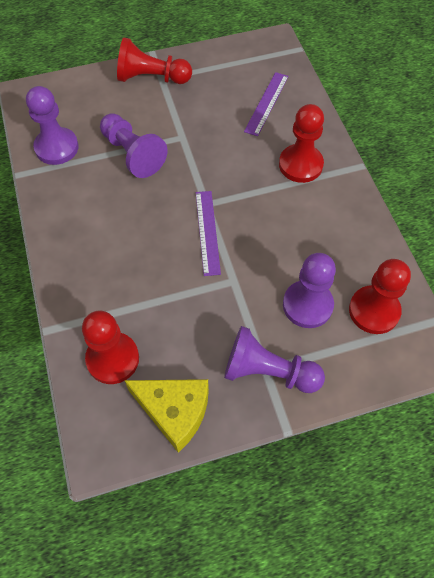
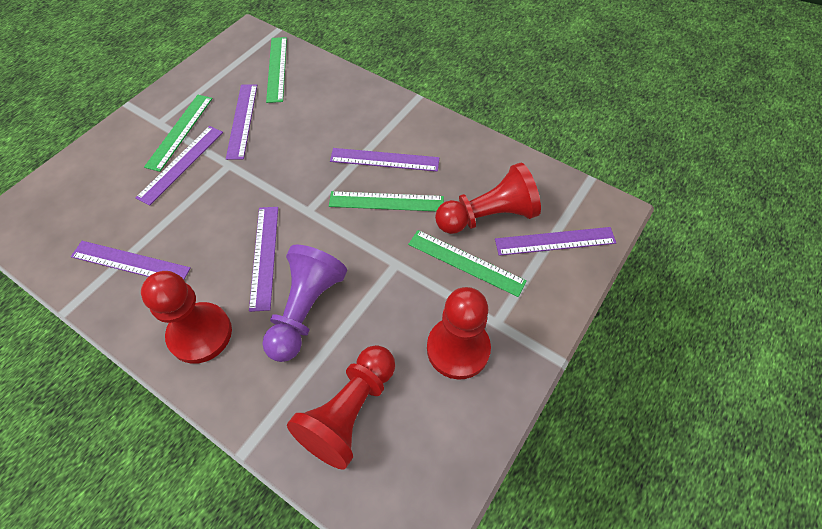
green ruler: 0 -> 4
purple pawn: 4 -> 1
purple ruler: 2 -> 6
yellow cheese: 1 -> 0

